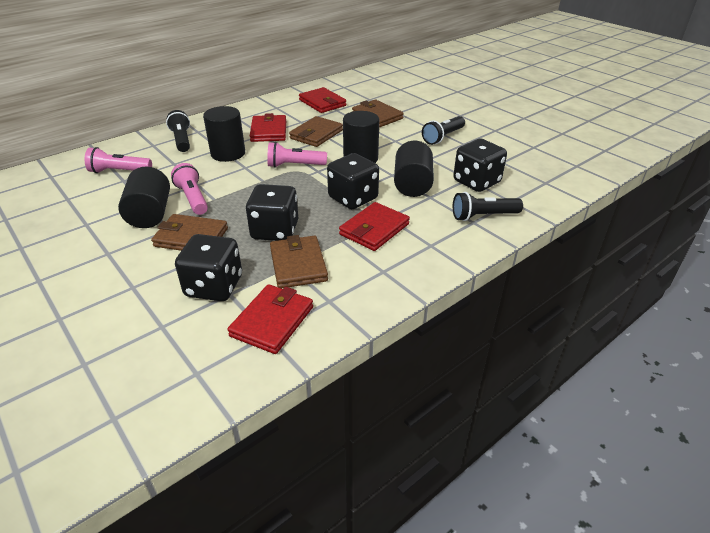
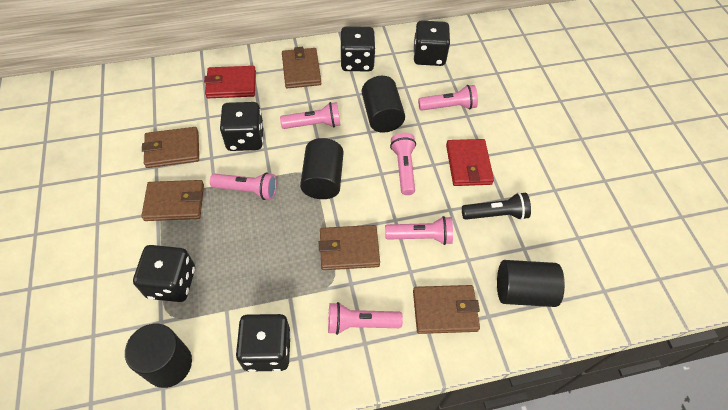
black dice: 4 -> 5
black flashlight: 3 -> 1
brown wallet: 4 -> 5
pink flashlight: 3 -> 6
red wallet: 4 -> 2

